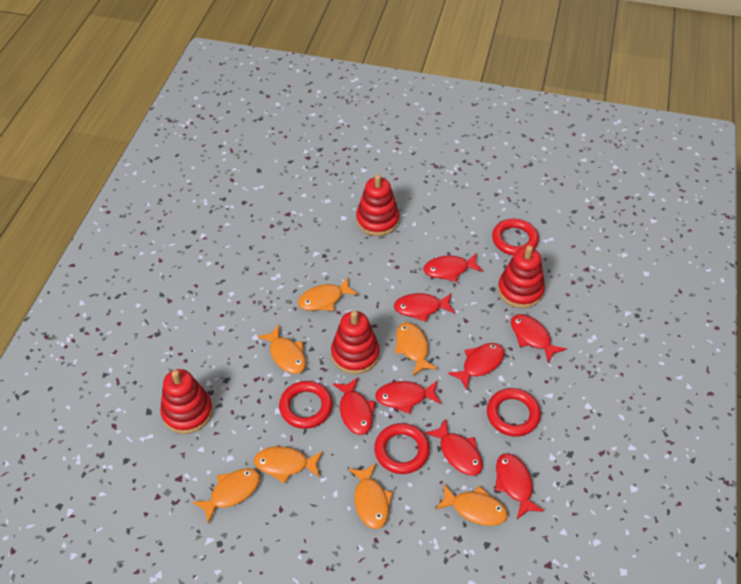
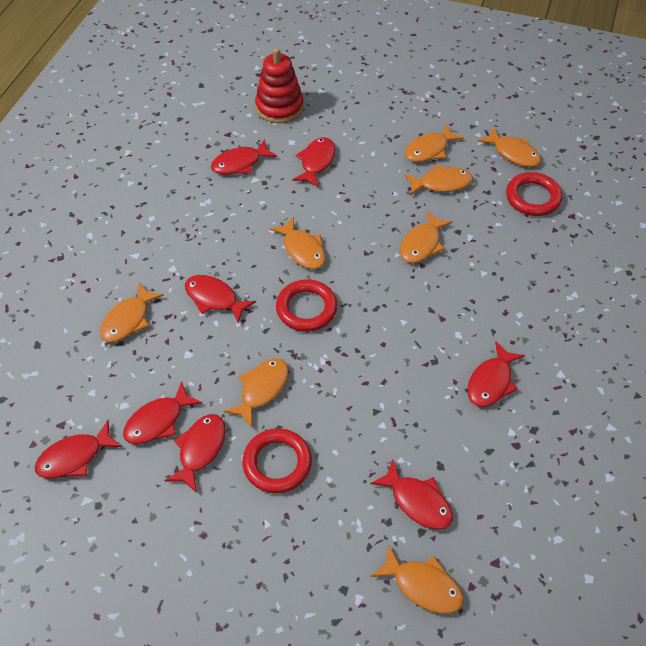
orange fish: 7 -> 8
red ring: 4 -> 3
red stacking toy: 4 -> 1

